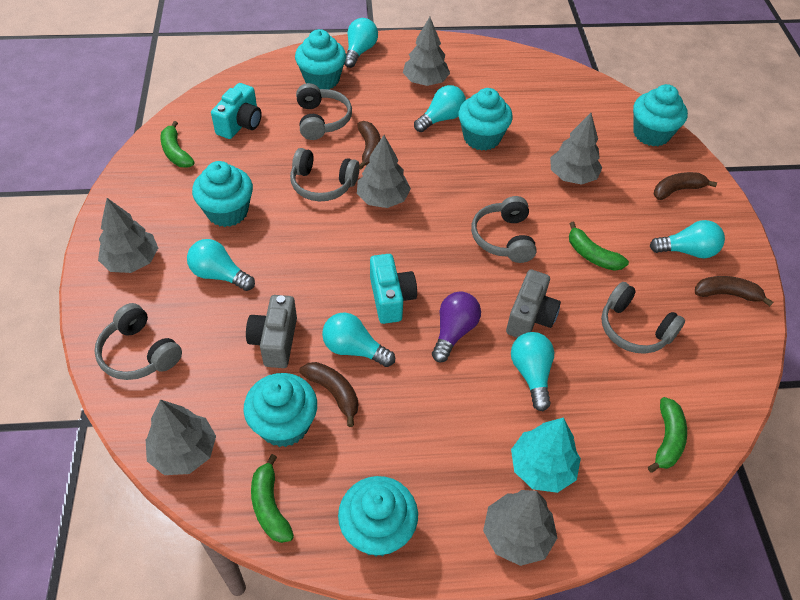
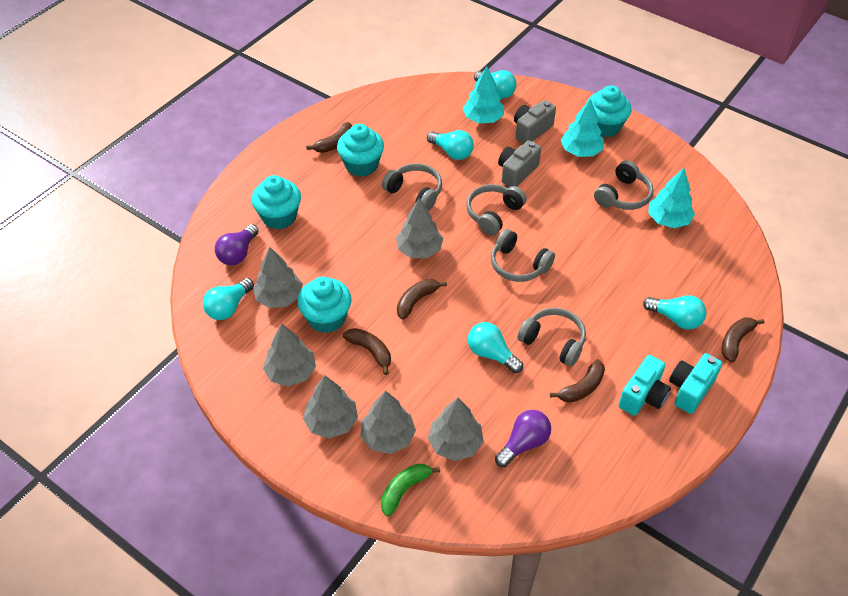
brown banana: 4 -> 5
green banana: 4 -> 1
purple light bulb: 1 -> 2
turquoise cupcake: 6 -> 4
turquoise light bulb: 6 -> 5
turquoise tree: 1 -> 3

